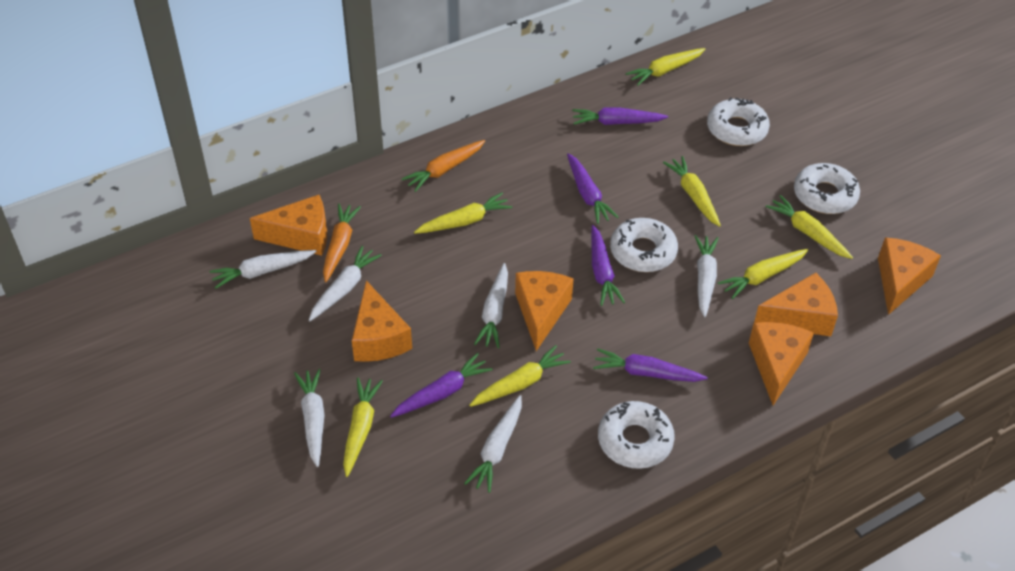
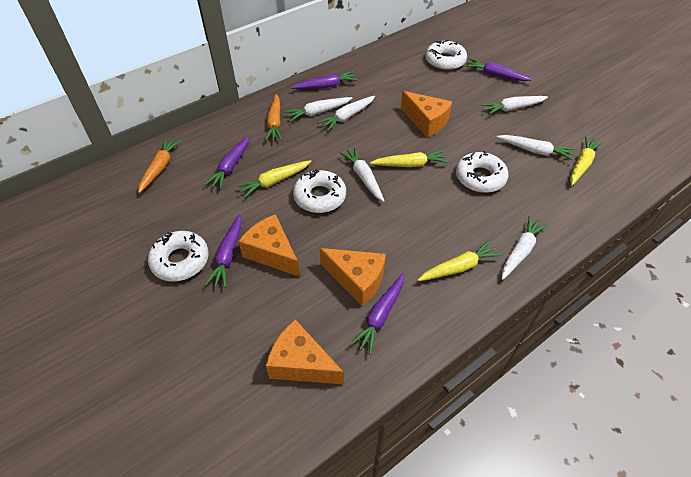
orange cheese: 6 -> 4
yellow carrot: 7 -> 4

